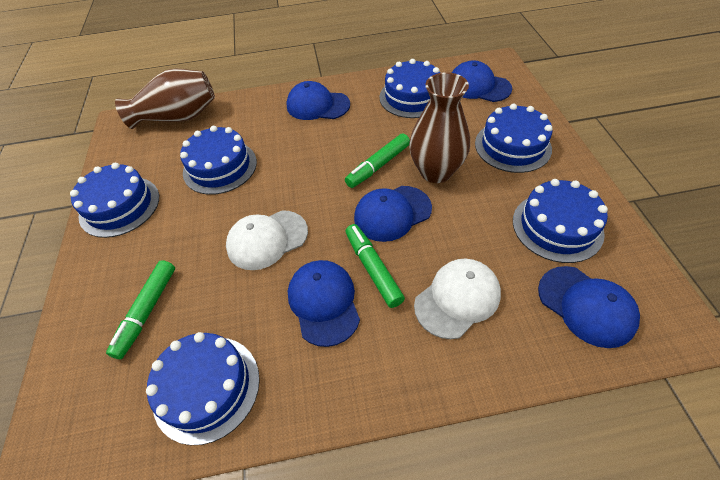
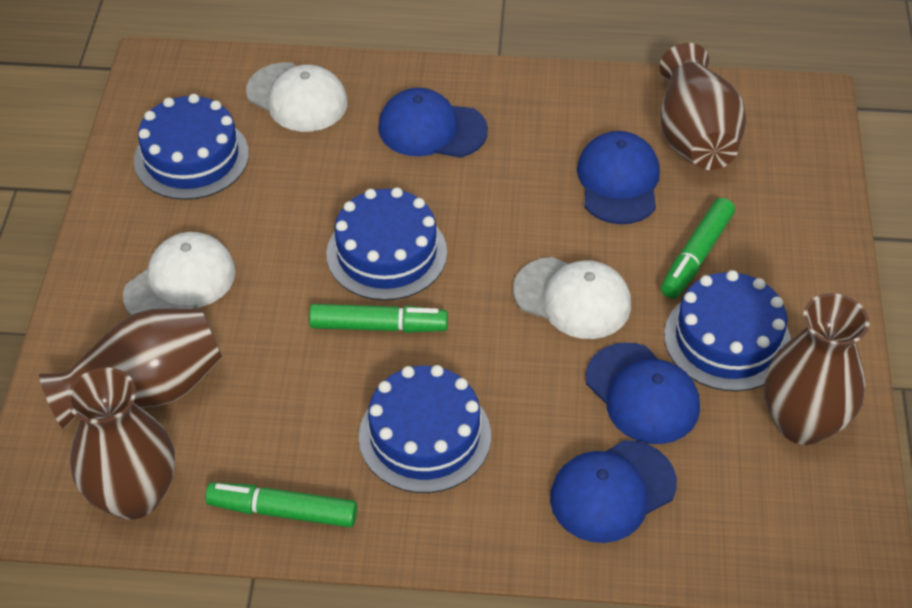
blue cake: 6 -> 4
blue cap: 5 -> 4
brown vase: 2 -> 4
white cap: 2 -> 3

